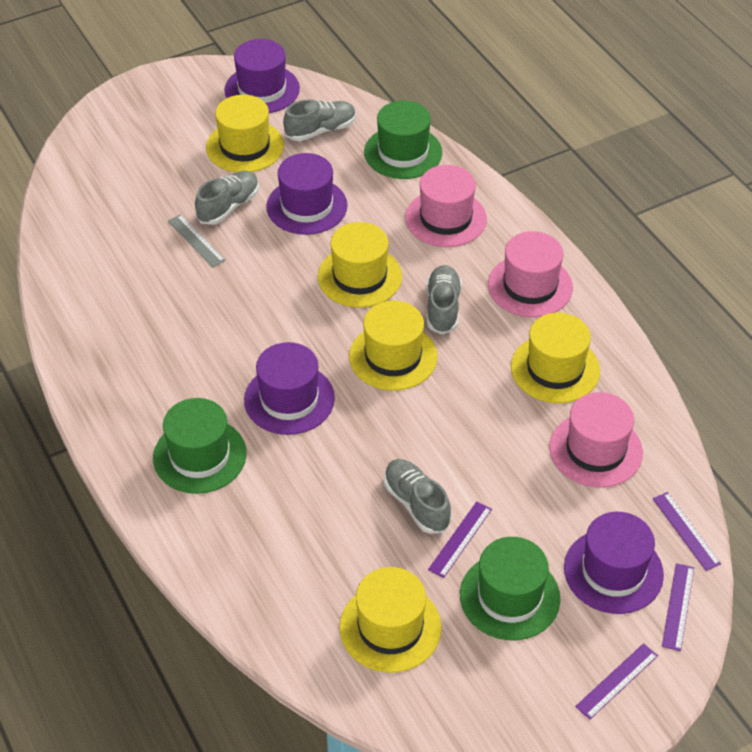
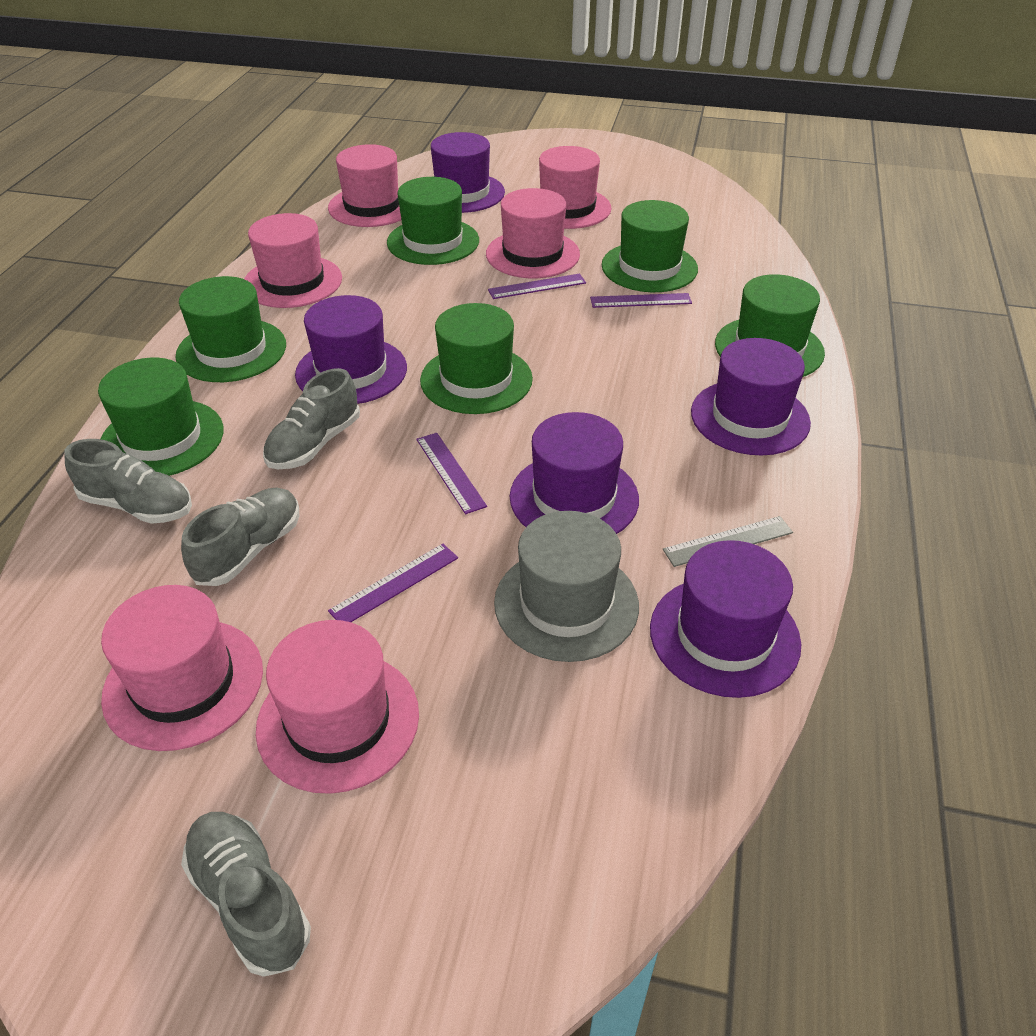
green hat: 3 -> 6
grey hat: 0 -> 1
pink hat: 3 -> 6
purple hat: 4 -> 5
yellow hat: 5 -> 0

